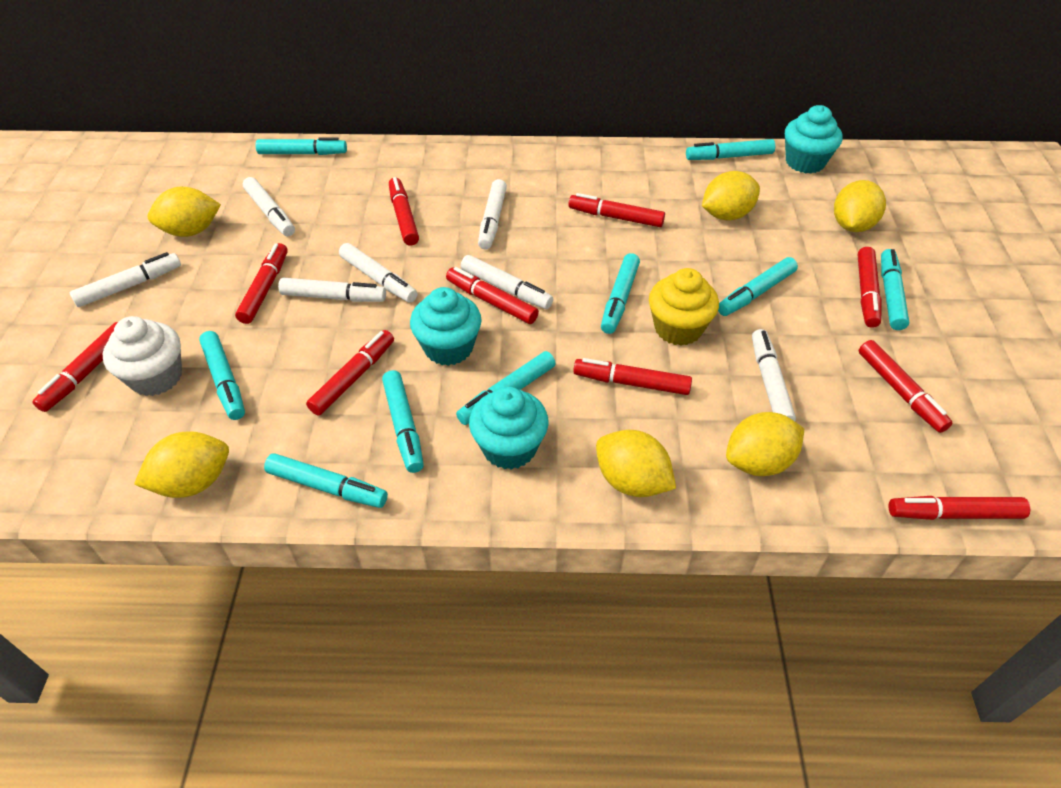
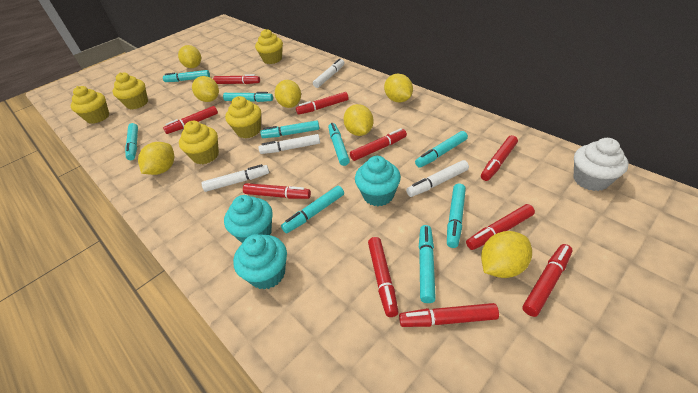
white marker: 7 -> 4
yellow cupcake: 1 -> 5
yellow lemon: 6 -> 7

